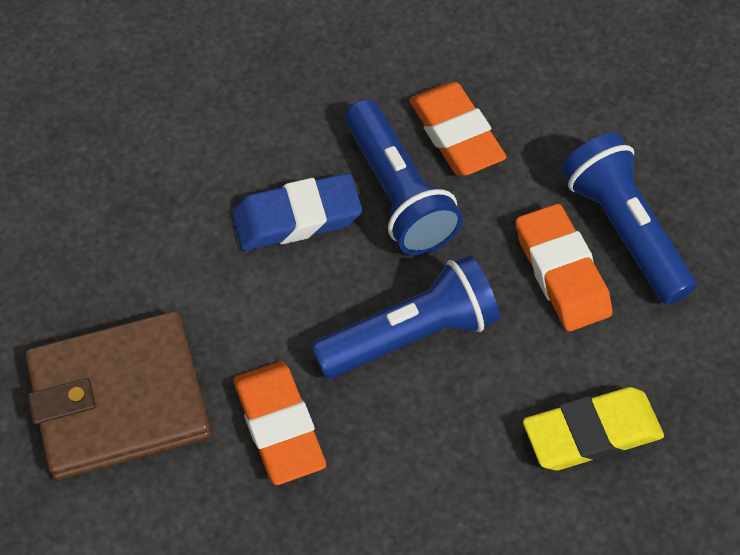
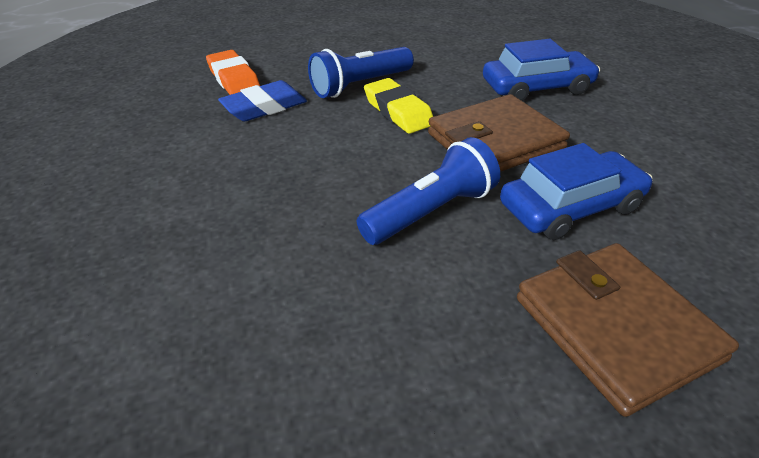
blue car: 0 -> 2
blue flashlight: 3 -> 2
brown wallet: 1 -> 2
orange eraser: 3 -> 1

